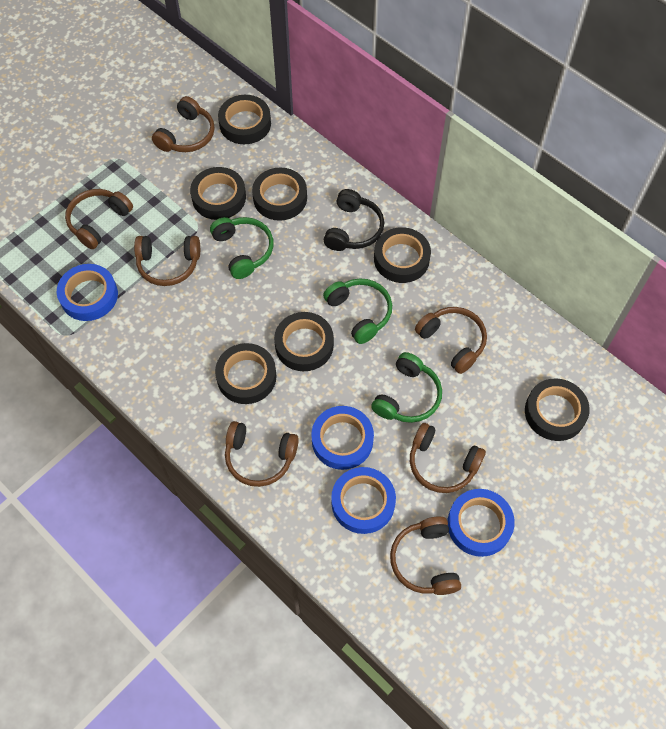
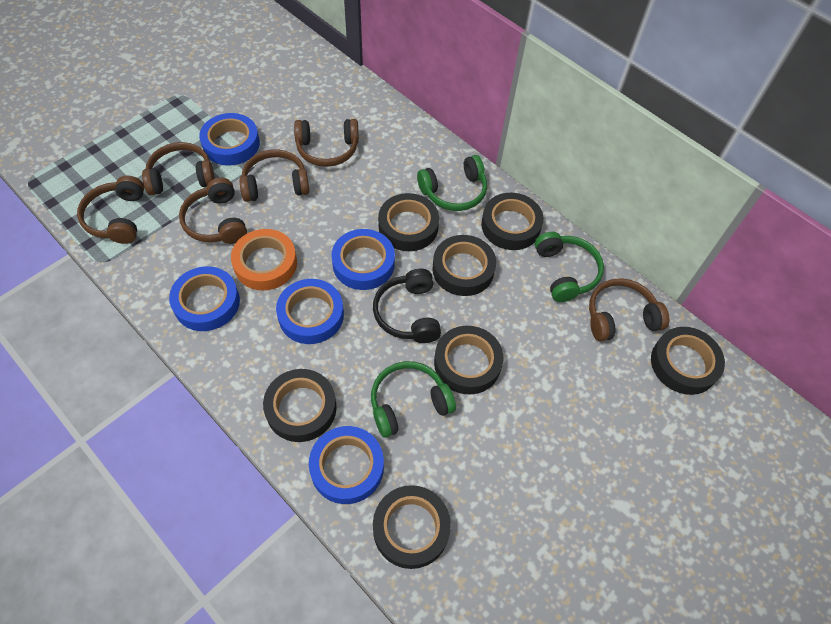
blue tape: 4 -> 5
brown headphones: 7 -> 6
orange tape: 0 -> 1

